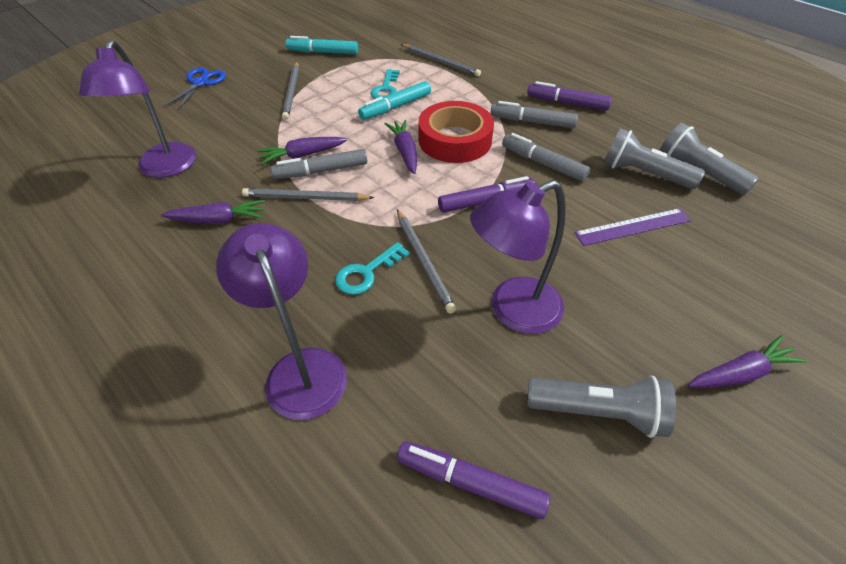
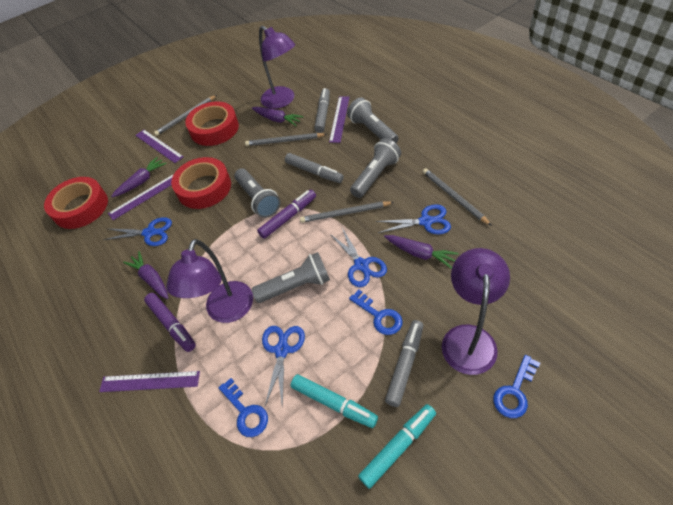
blue key: 0 -> 3
blue scissors: 1 -> 4
grey flashlight: 3 -> 4
purple marker: 3 -> 2
purple ruler: 1 -> 4
red tape: 1 -> 3
turquoise key: 2 -> 0

